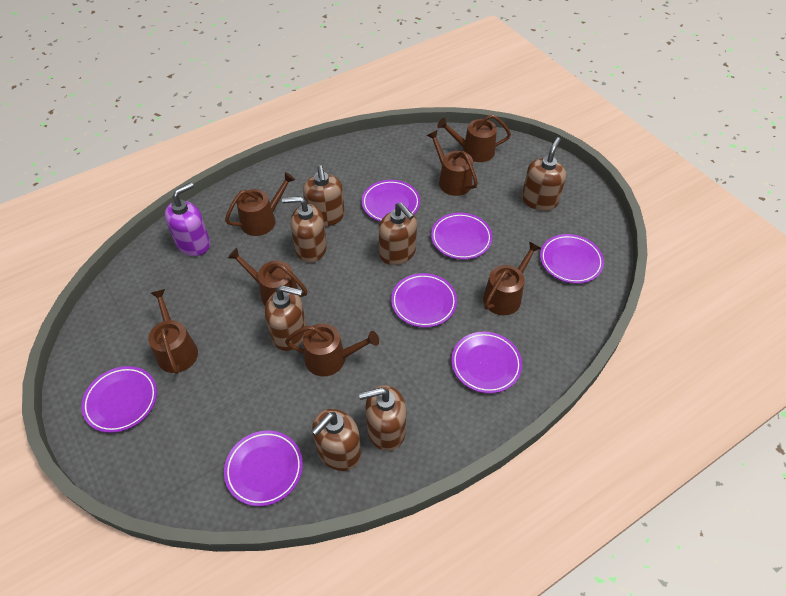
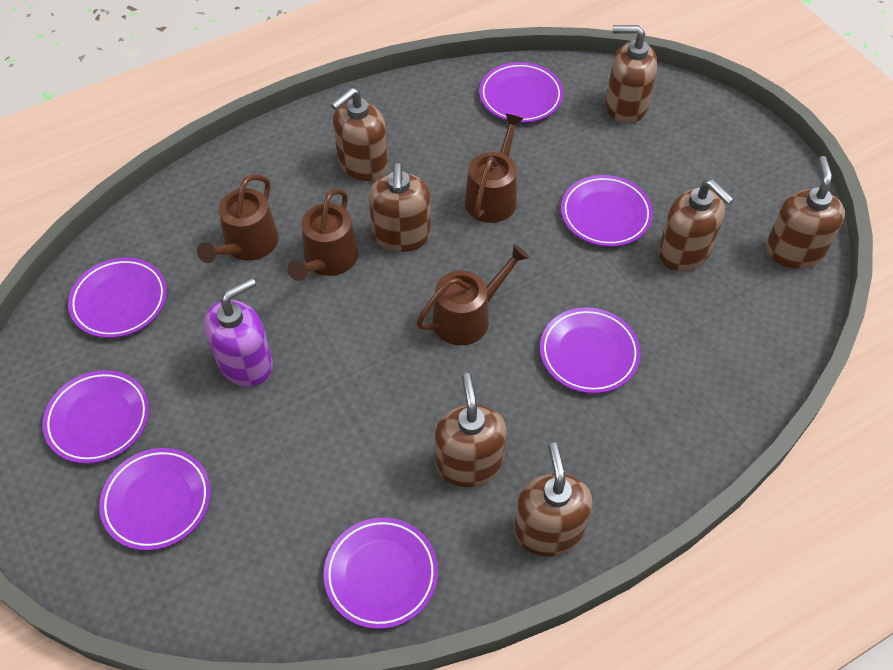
brown watering can: 7 -> 4

